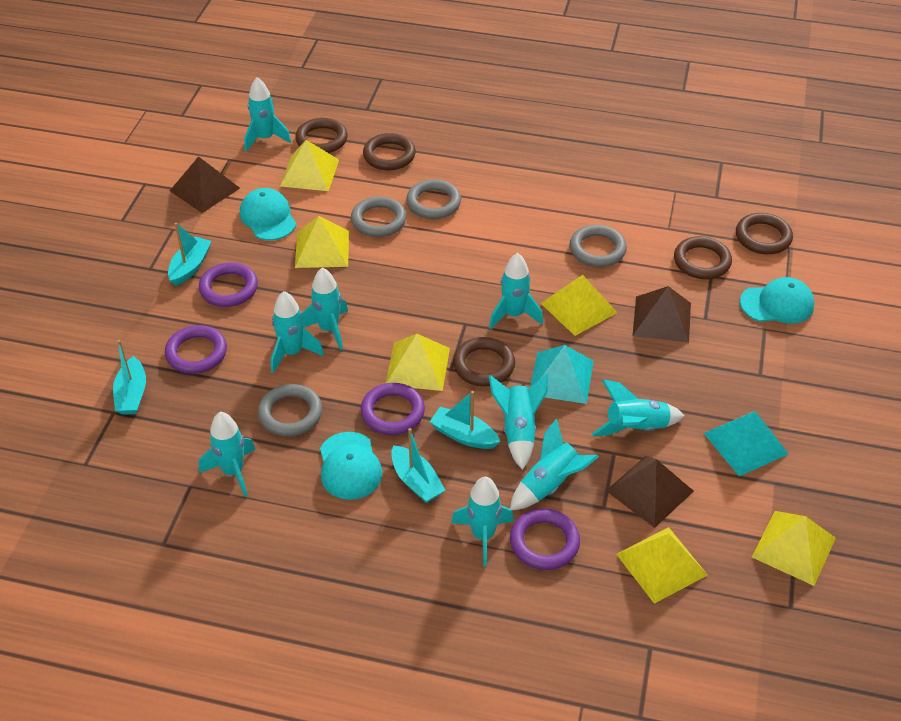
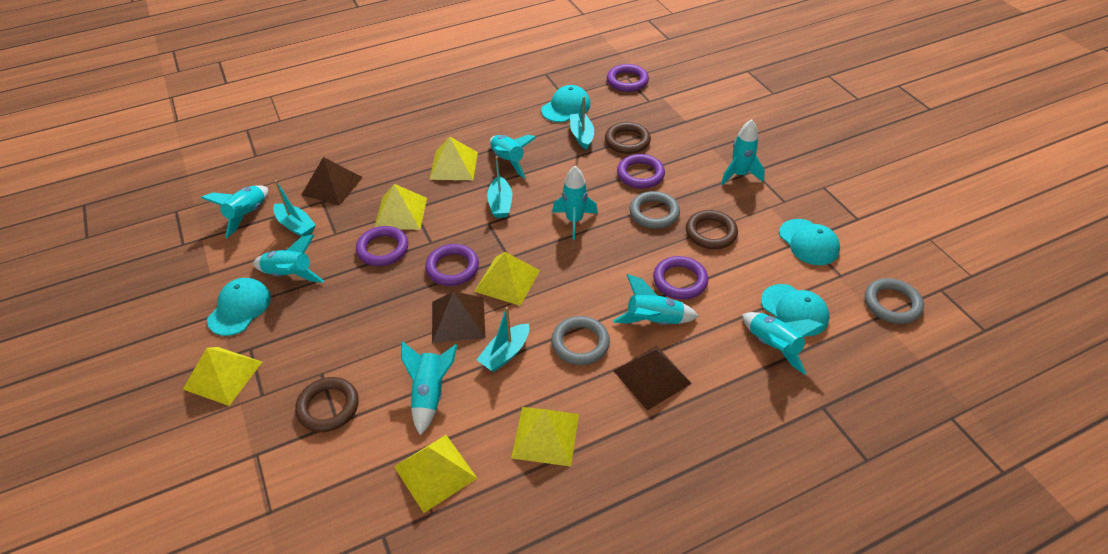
brown ring: 5 -> 3
grey ring: 4 -> 3
purple ring: 4 -> 5
turquoise cap: 3 -> 4
turquoise pyramid: 2 -> 0
turquoise rocket: 9 -> 8

